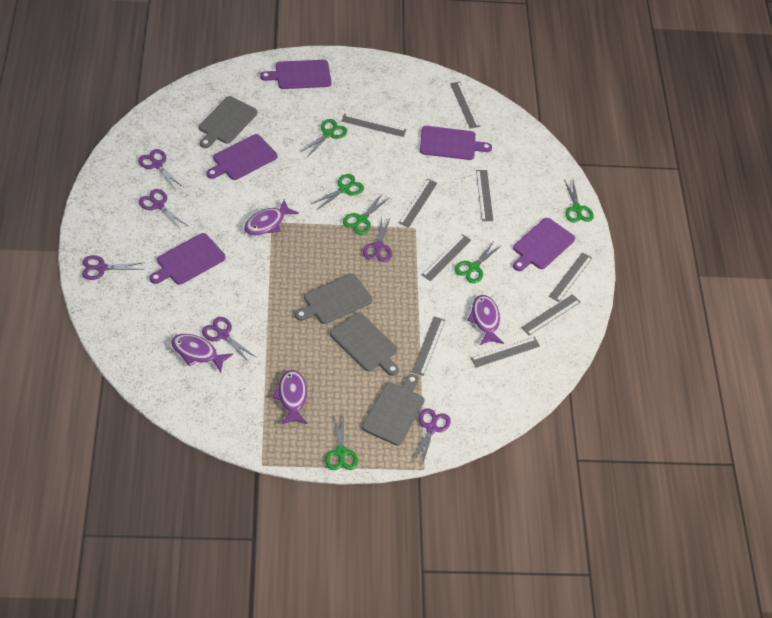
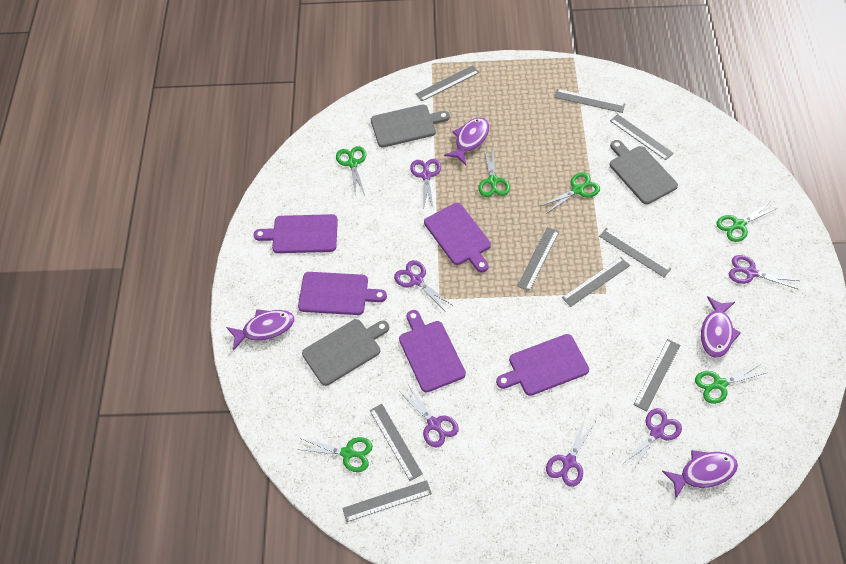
grey cutting board: 4 -> 3

